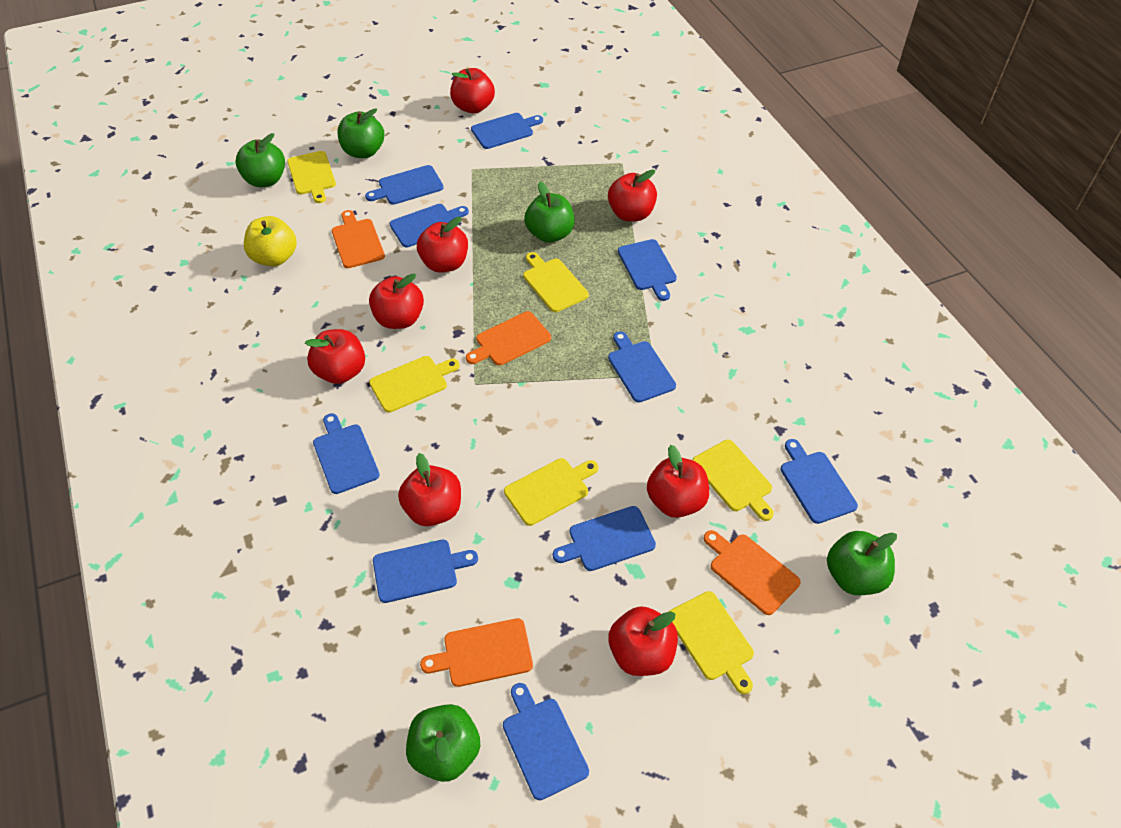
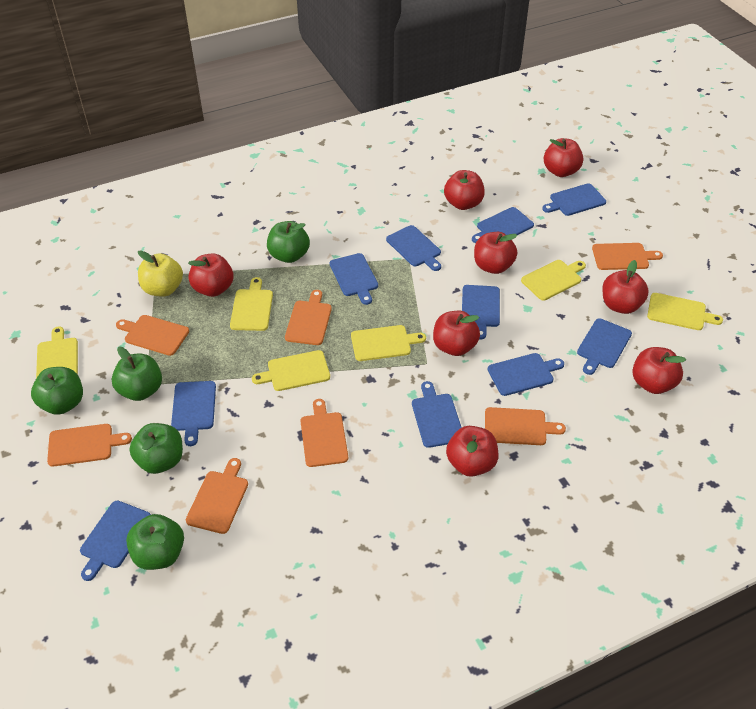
orange cutting board: 4 -> 7

